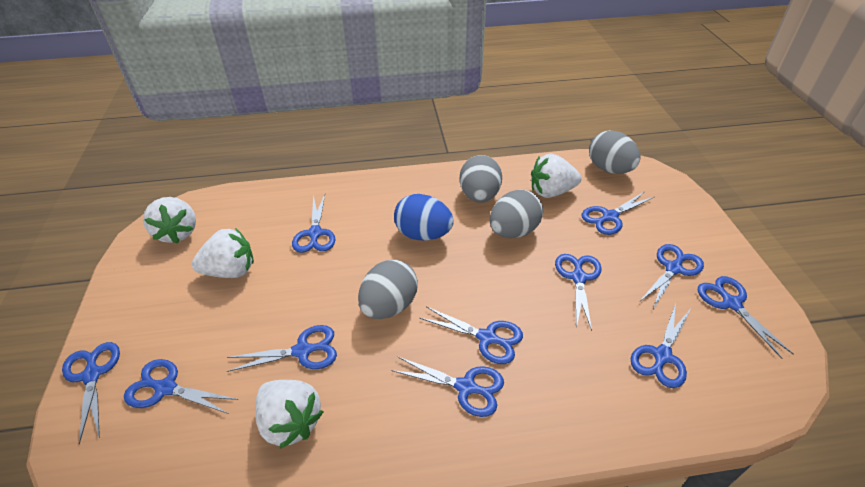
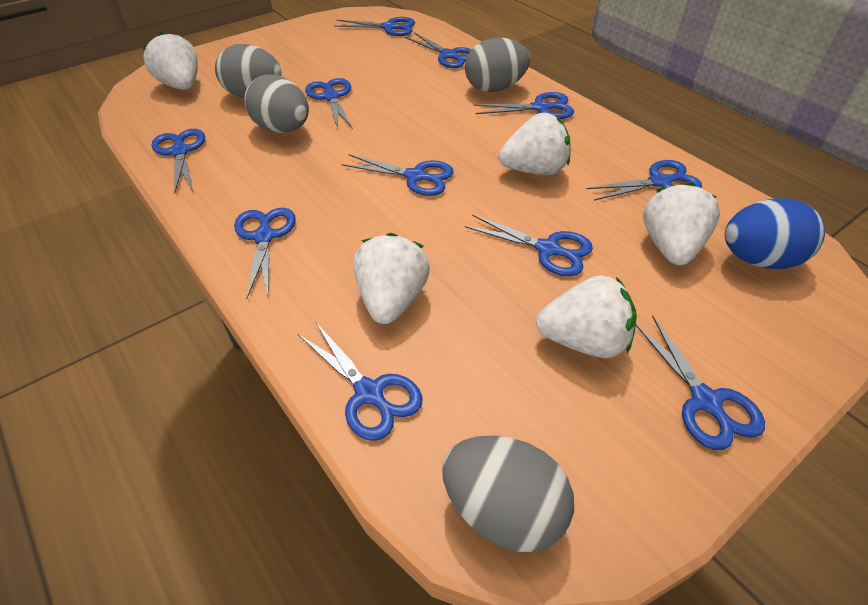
white strawberry: 4 -> 5

